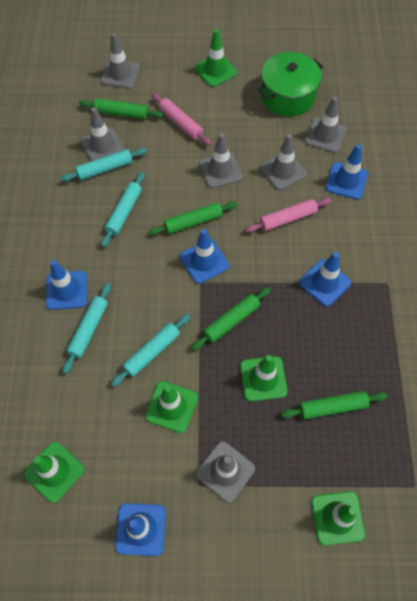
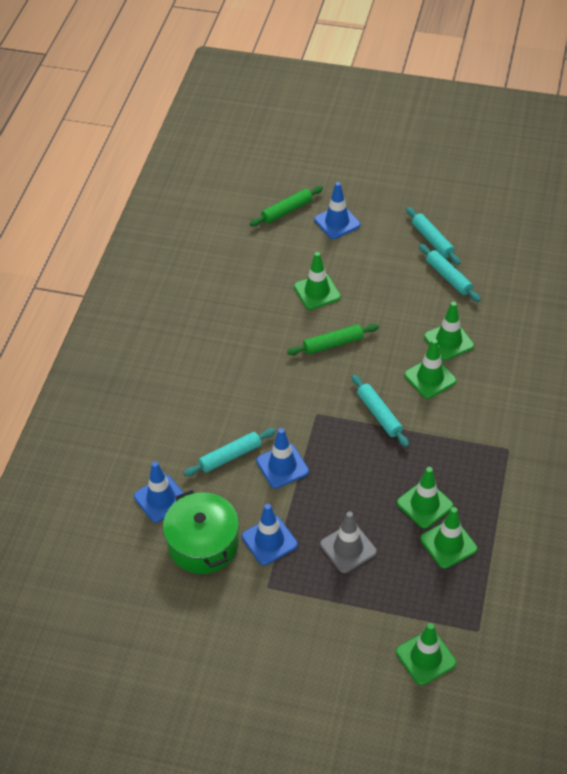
blue traffic cone: 5 -> 4
green rolling pin: 4 -> 2
green traffic cone: 5 -> 6
grey traffic cone: 6 -> 1
pink rolling pin: 2 -> 0

